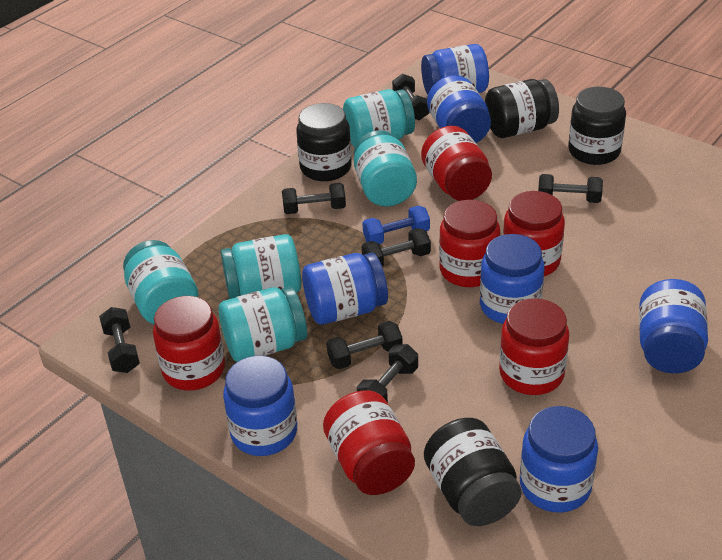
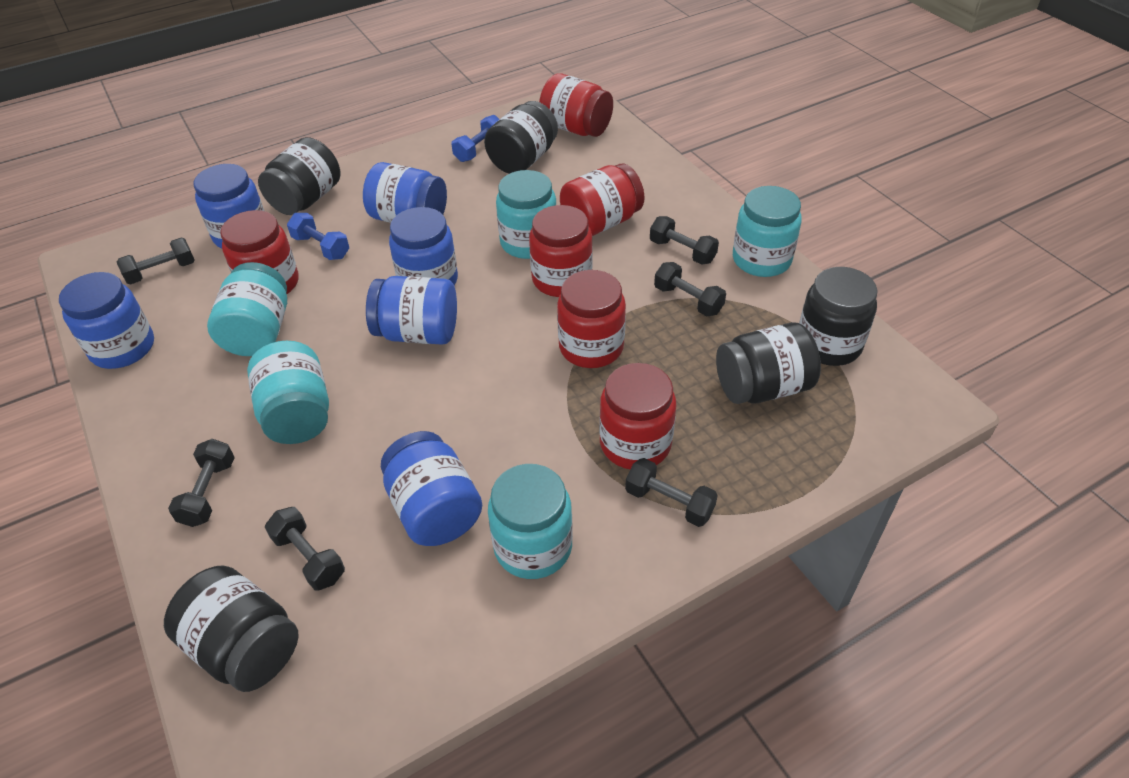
black dumbbell: 7 -> 6
black jar: 4 -> 5
blue dumbbell: 1 -> 2
blue jar: 7 -> 6

